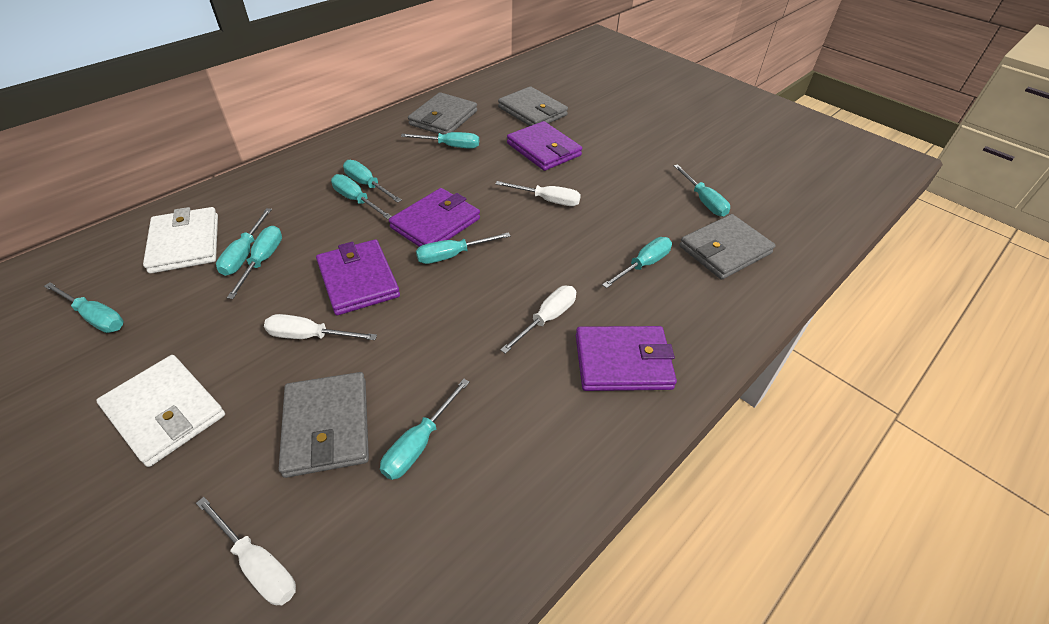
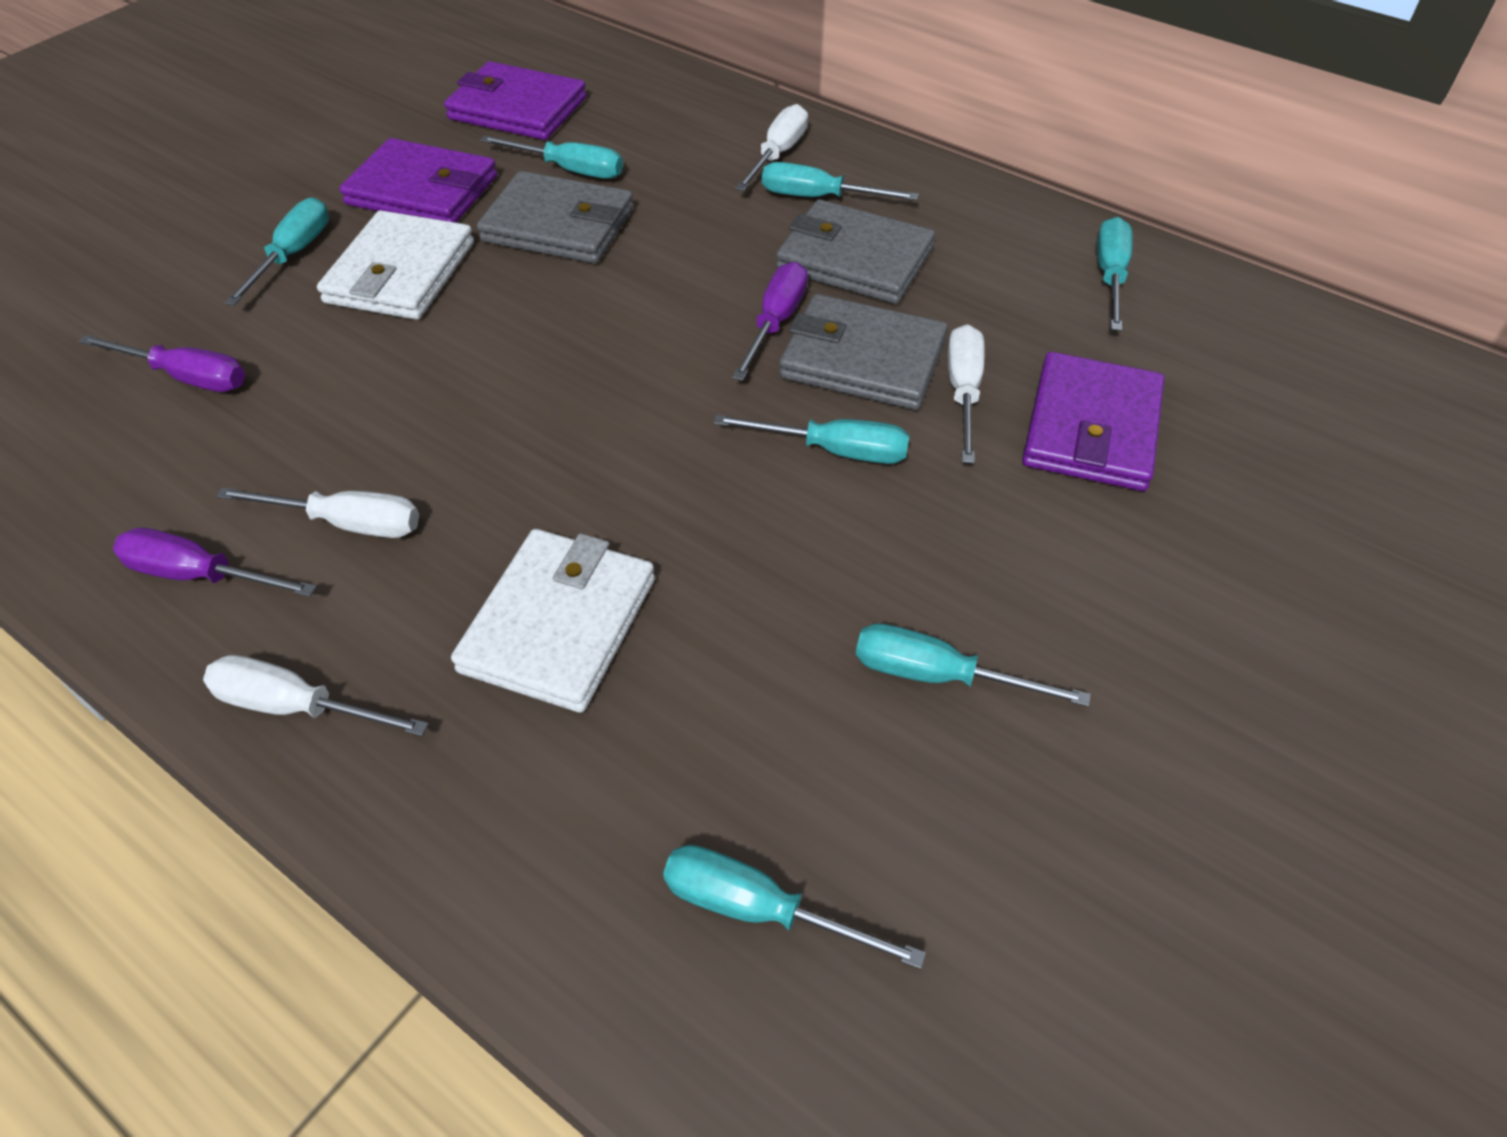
grey wallet: 4 -> 3
purple screwdriver: 0 -> 3
purple wallet: 4 -> 3
turquoise screwdriver: 10 -> 7

